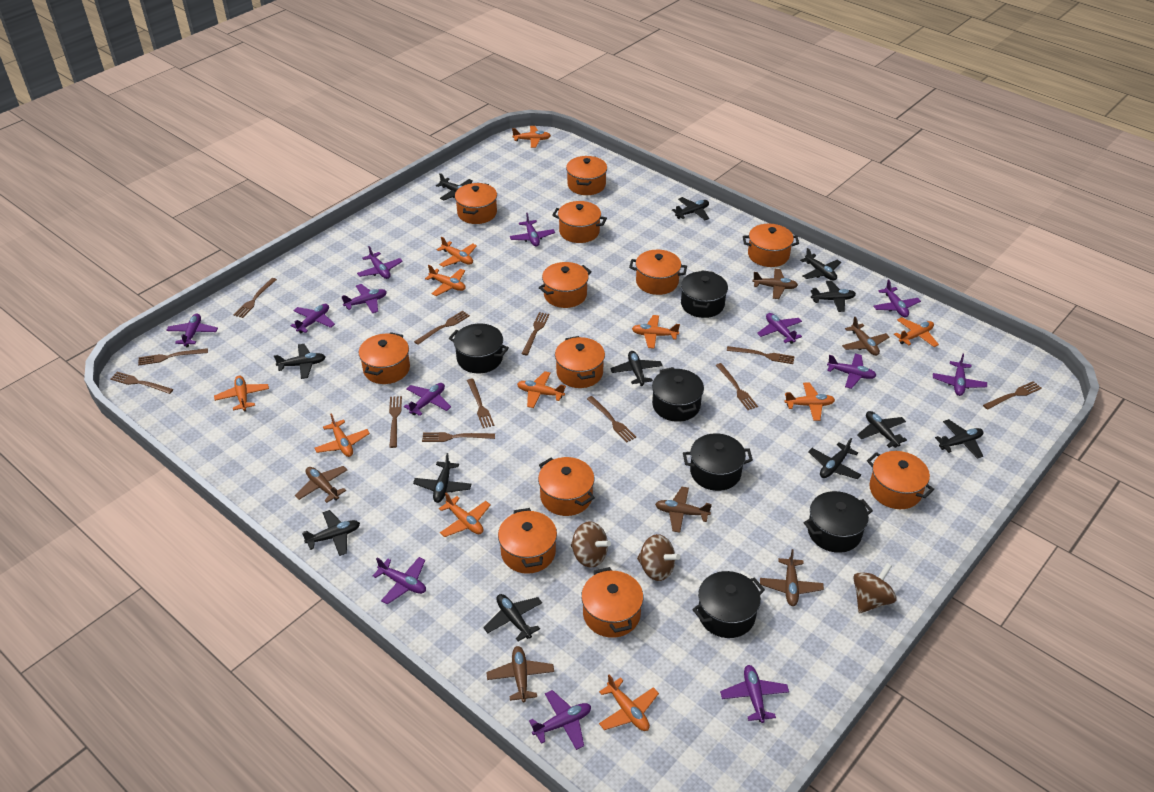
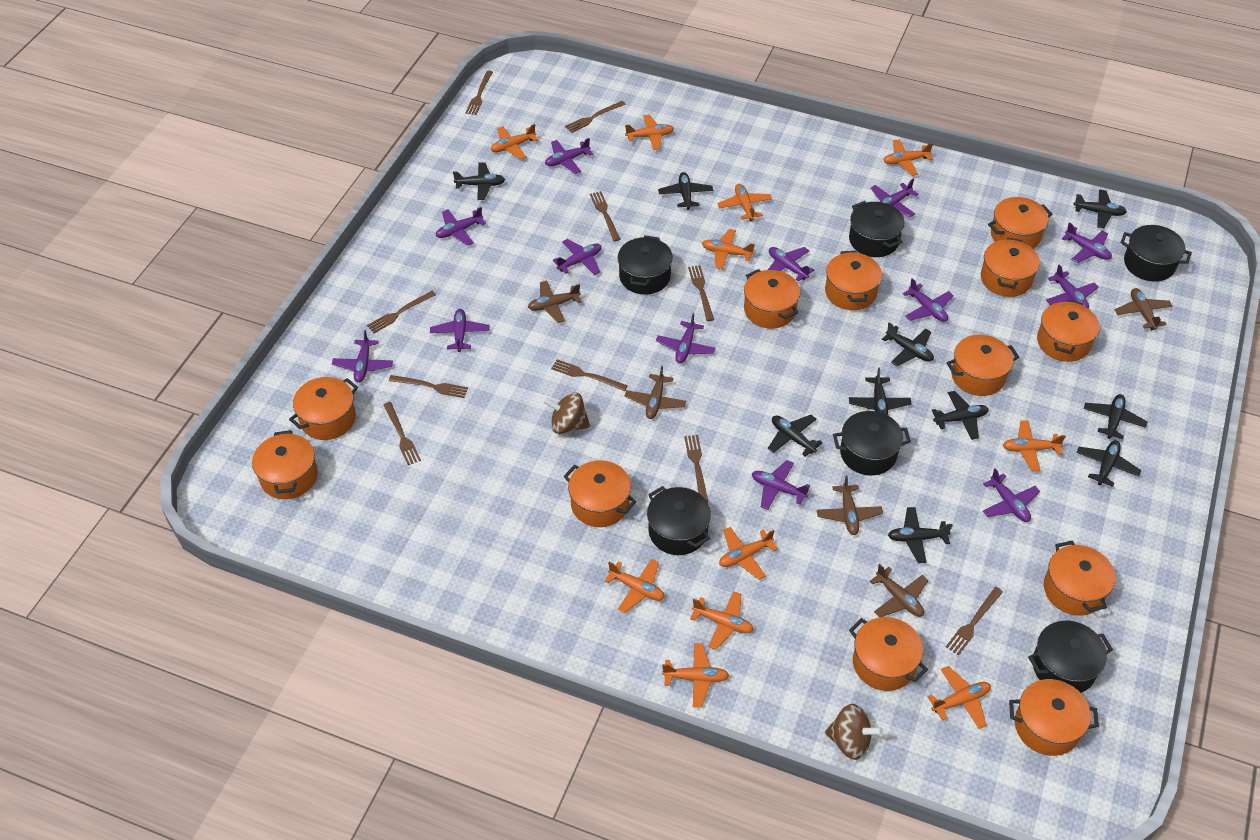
black plane: 12 -> 10
brown fork: 12 -> 10
brown plane: 6 -> 5
brown spinning top: 3 -> 2

